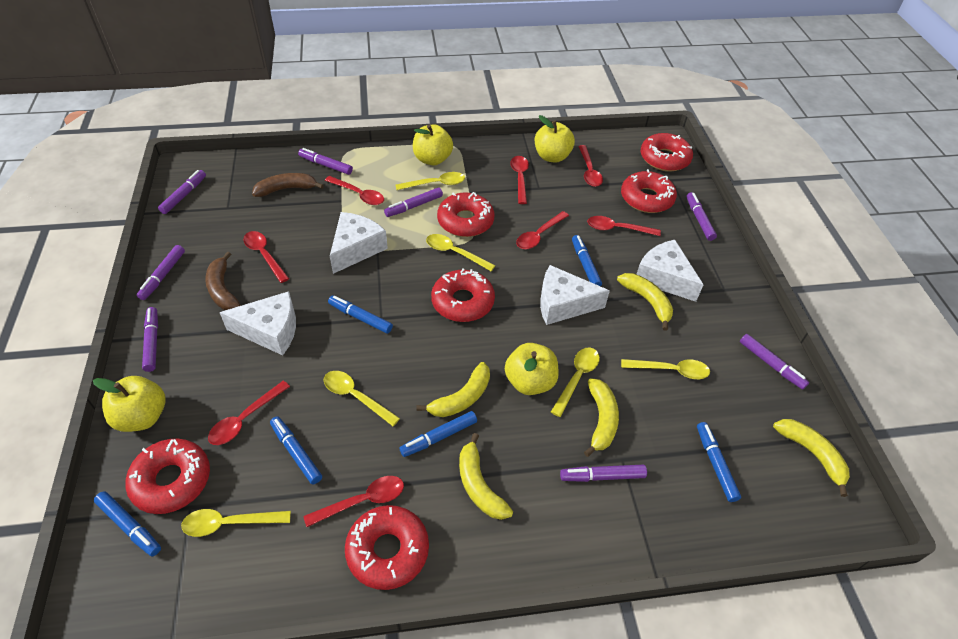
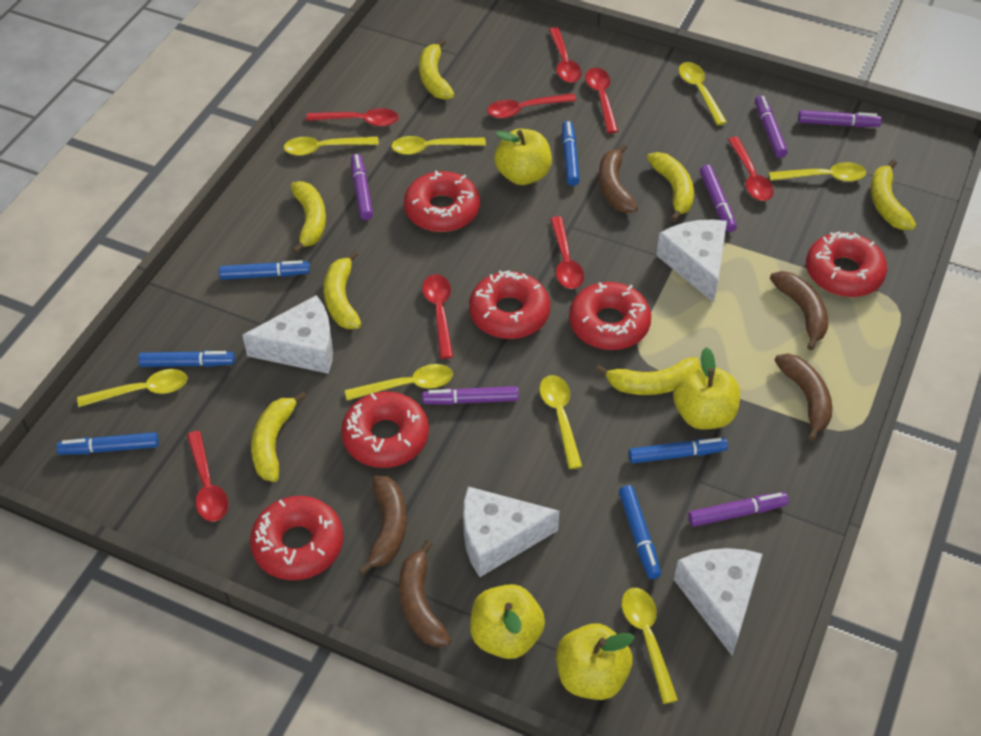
brown banana: 2 -> 5
purple marker: 8 -> 6
yellow banana: 5 -> 7
yellow spoon: 6 -> 8

